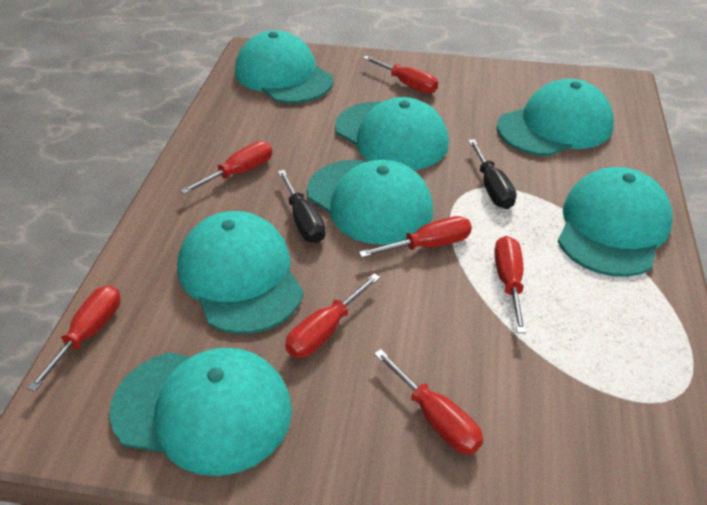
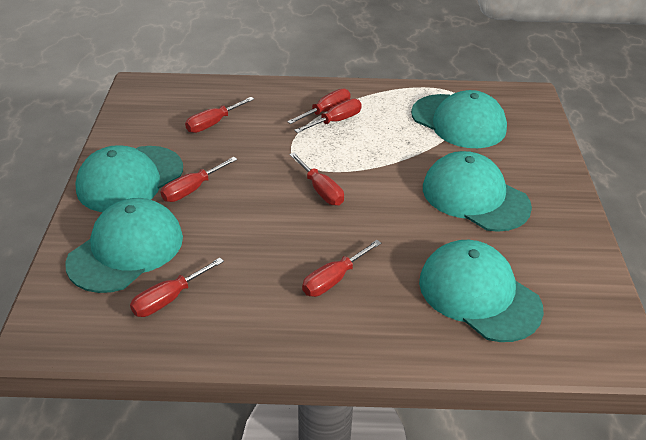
black screwdriver: 2 -> 0
turquoise cap: 7 -> 5

